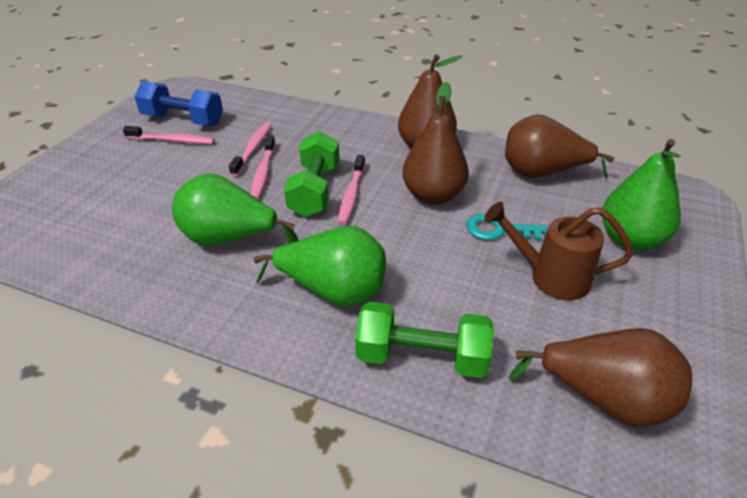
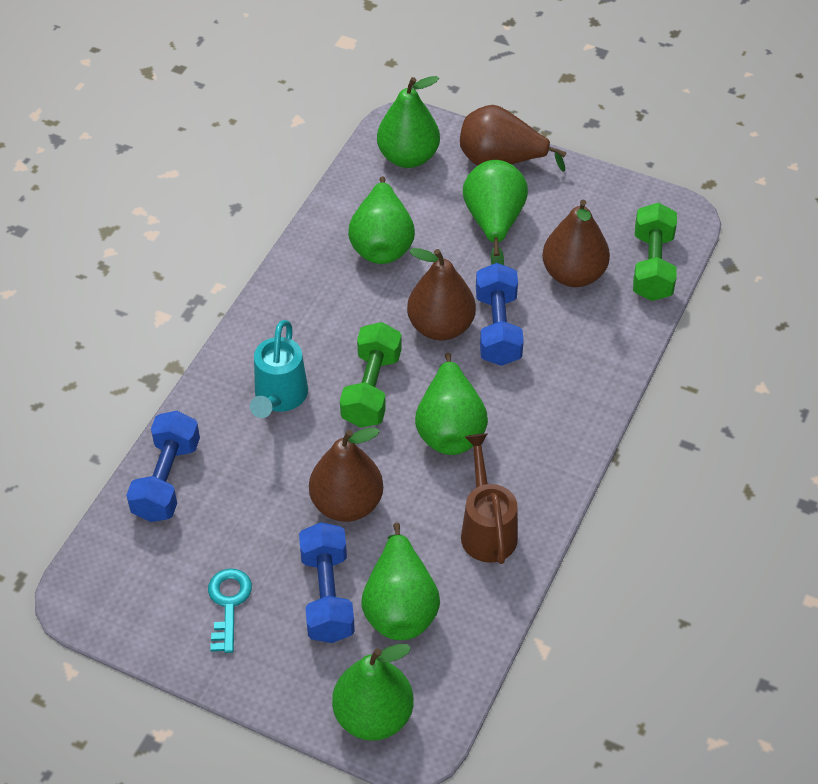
blue dumbbell: 1 -> 3
green pear: 3 -> 6
pink toothbrush: 4 -> 0
turquoise watering can: 0 -> 1

